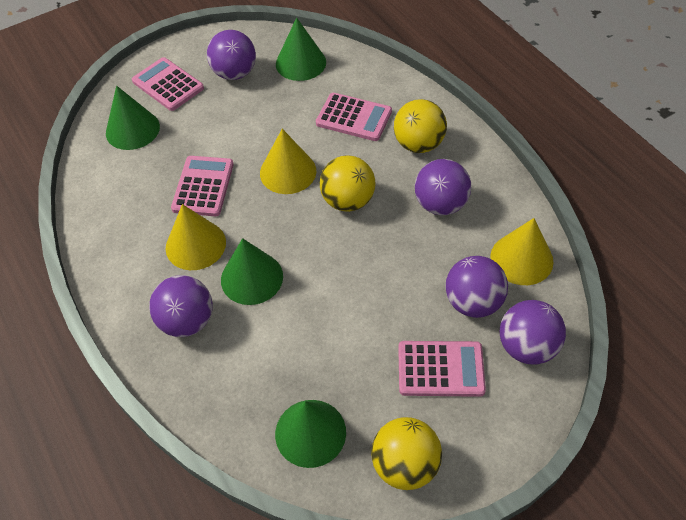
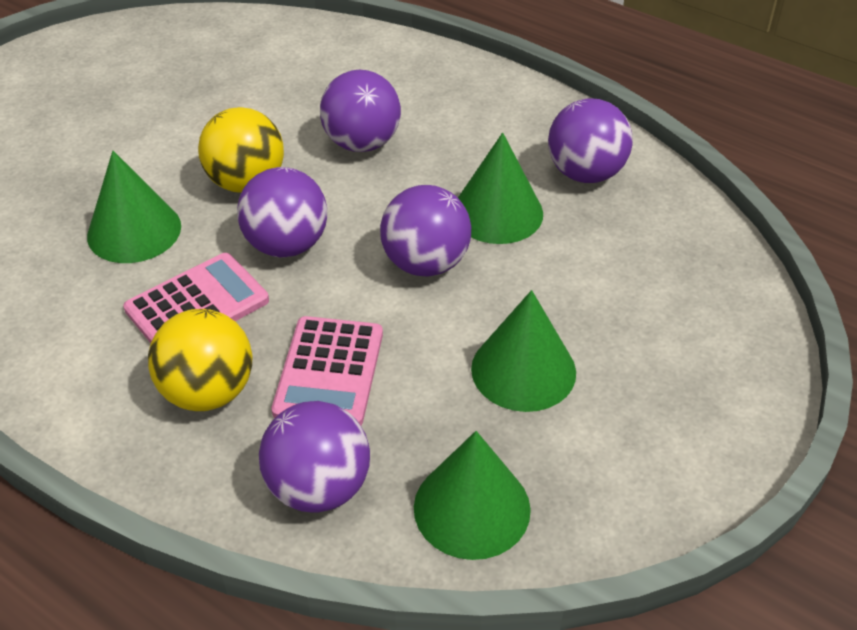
pink calculator: 4 -> 2
yellow ball: 3 -> 2
yellow cone: 3 -> 0

